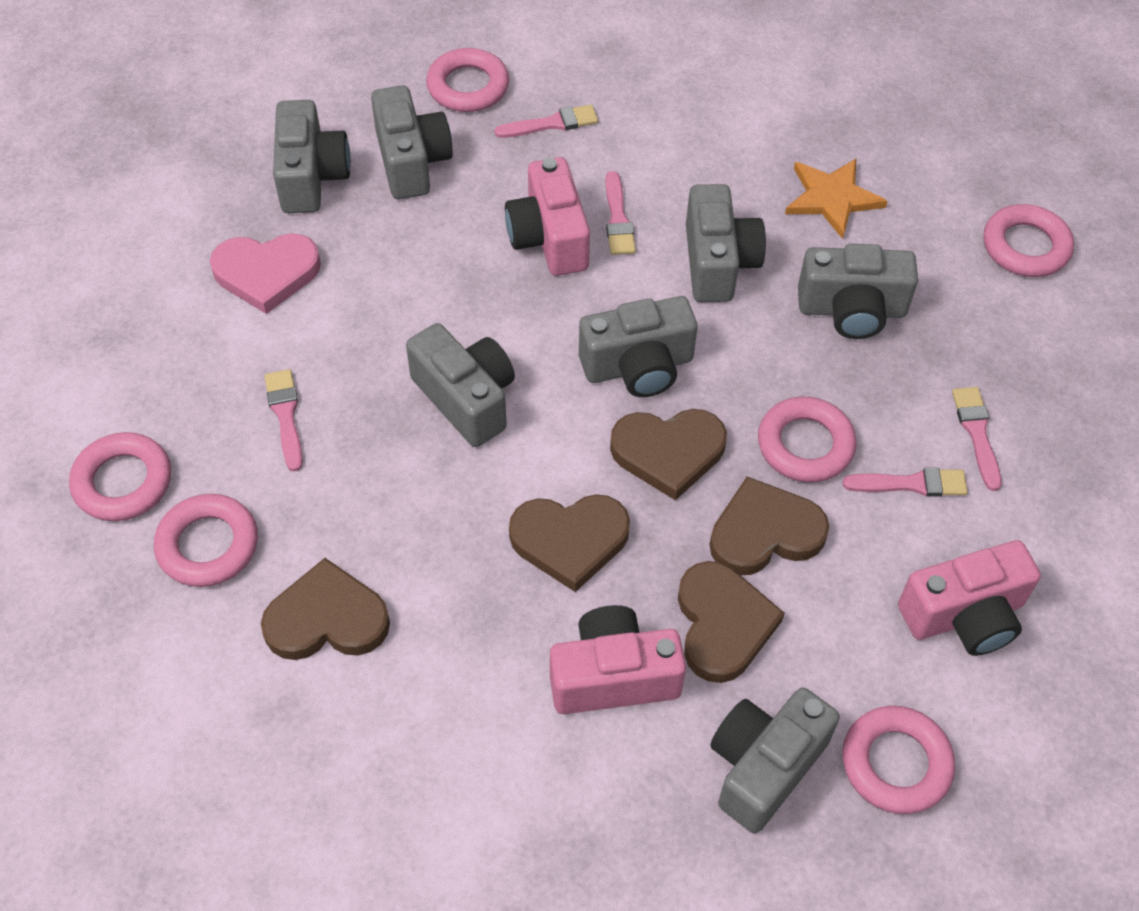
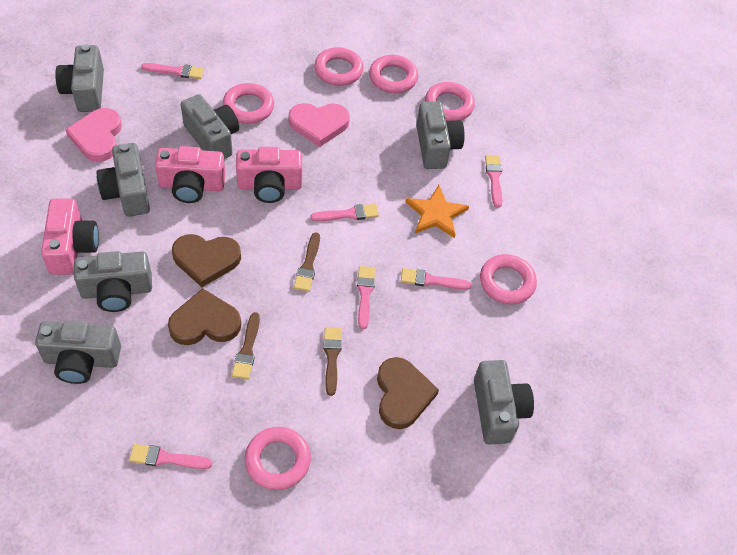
brown brush: 0 -> 3
brown heart: 5 -> 3
pink brush: 5 -> 6
pink heart: 1 -> 2

